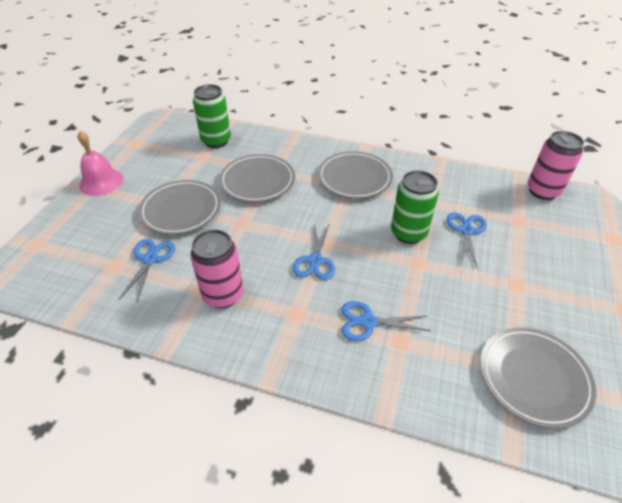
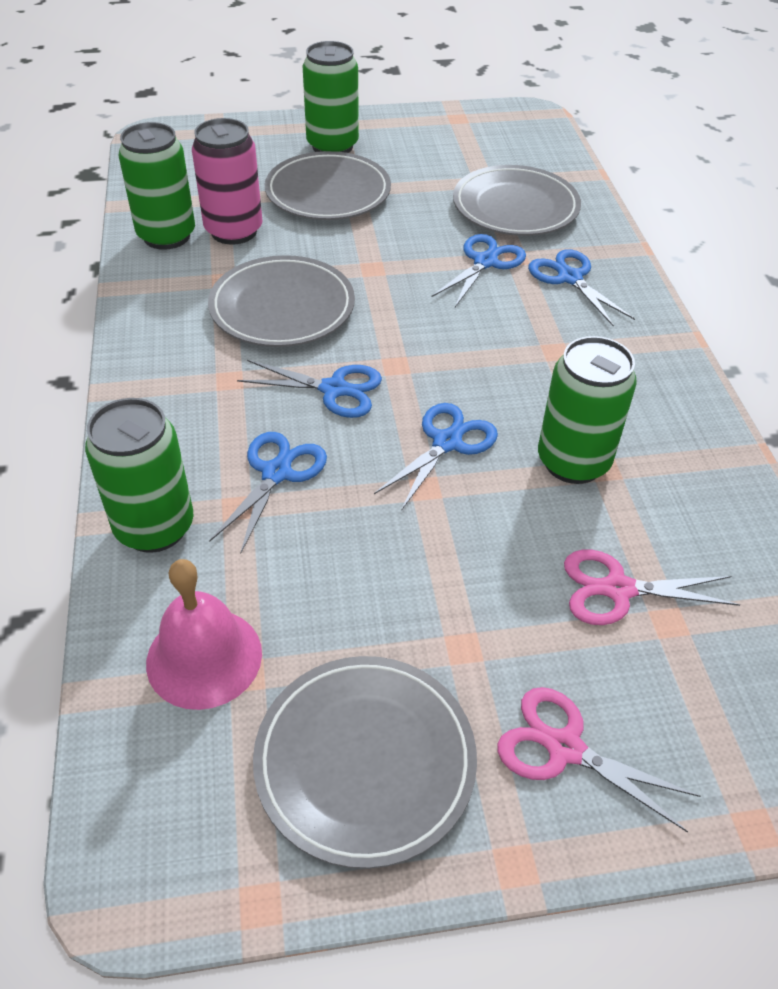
blue scissors: 4 -> 5
green can: 2 -> 4
pink can: 2 -> 1
pink scissors: 0 -> 2

